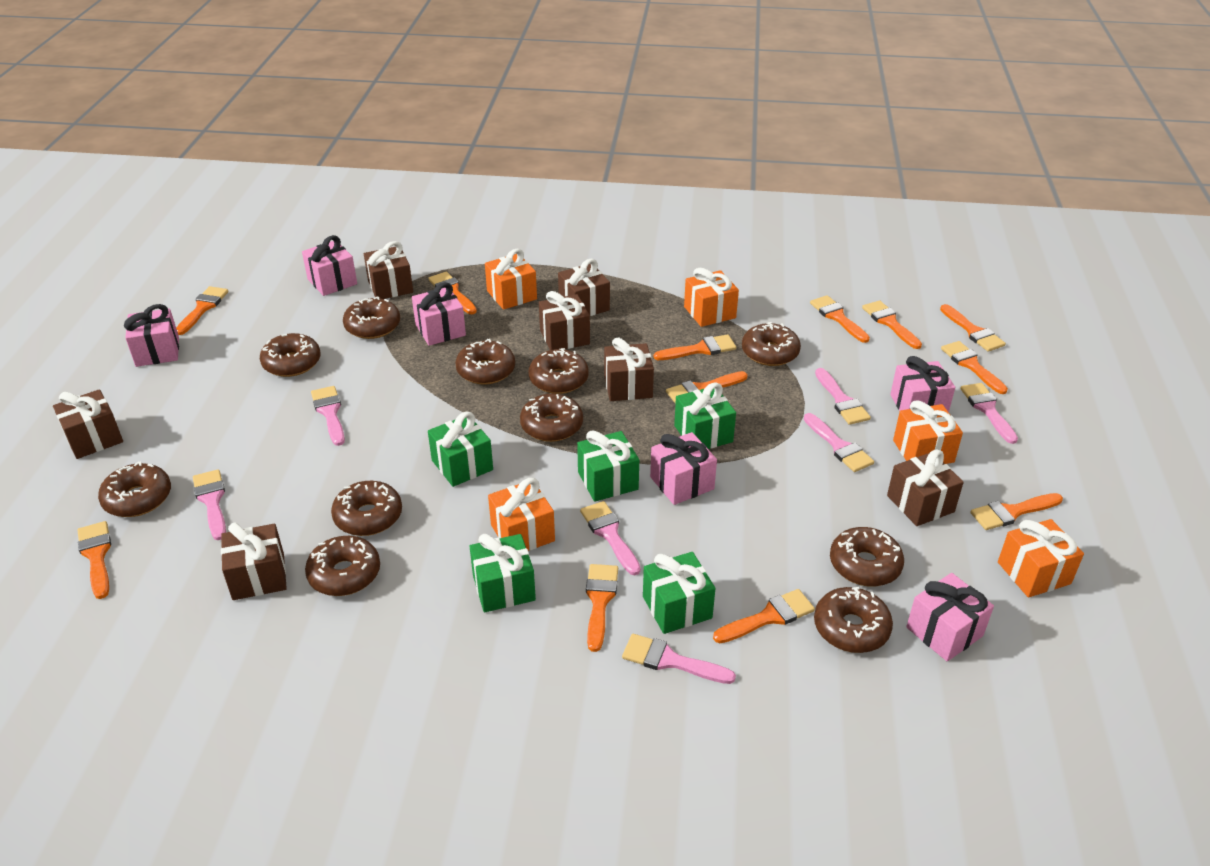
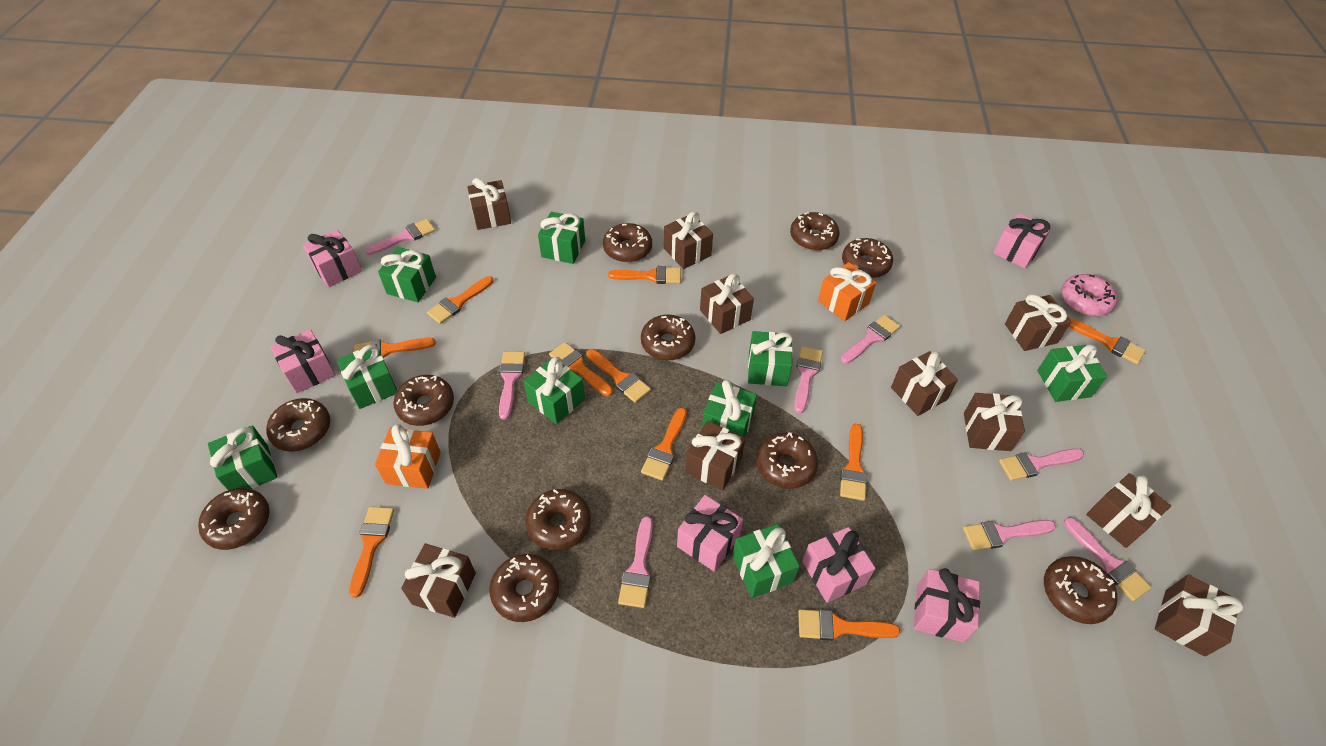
brown gift: 7 -> 10
green gift: 5 -> 9
orange brush: 12 -> 10
orange gift: 5 -> 2
pink brush: 7 -> 8
pink donut: 0 -> 1

